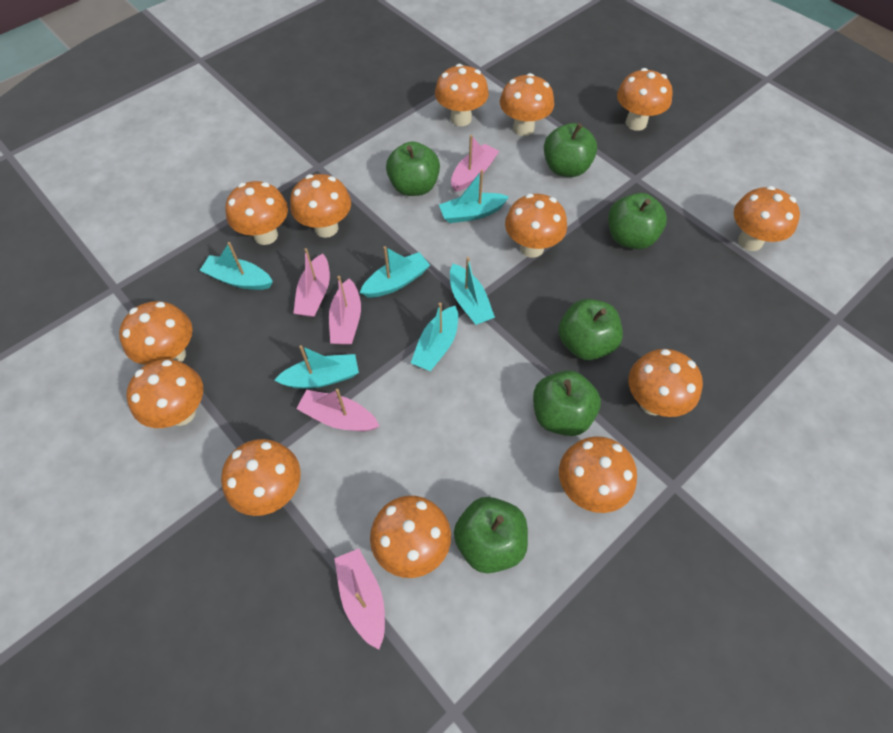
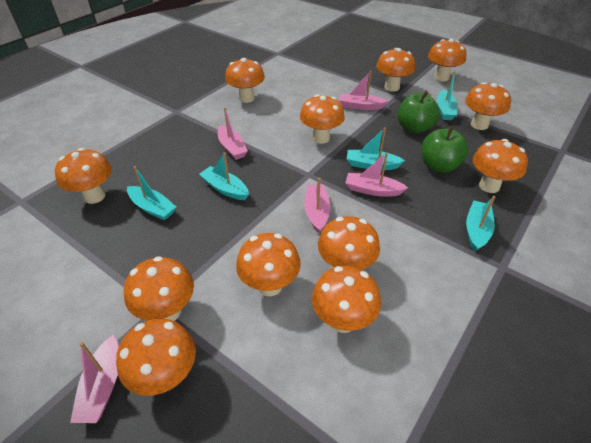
green apple: 6 -> 2
orange mushroom: 13 -> 12
turquoise boat: 6 -> 5

